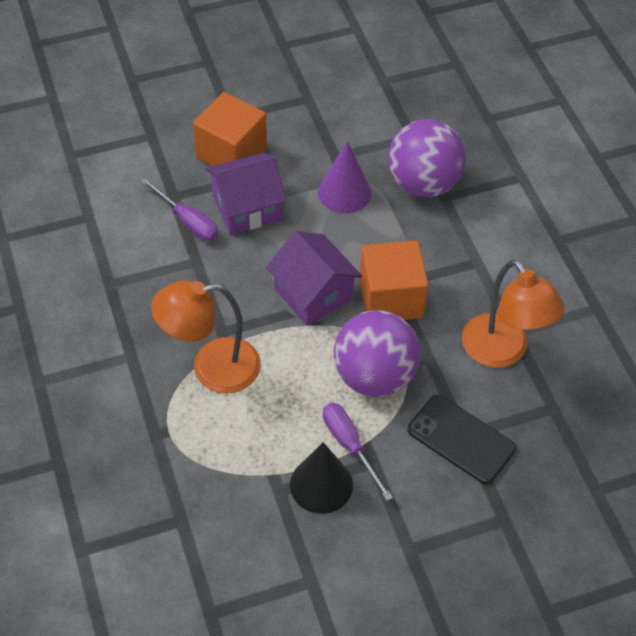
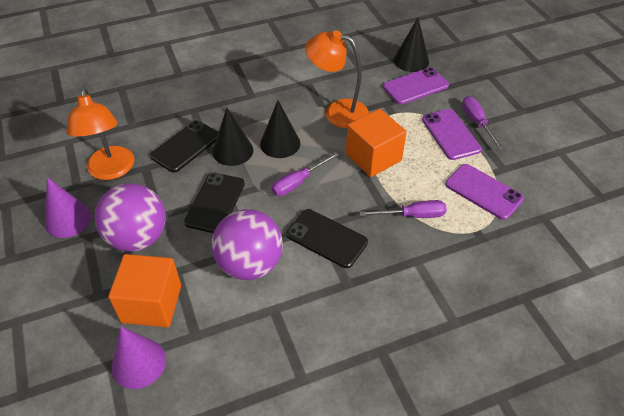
black cone: 1 -> 3
black phone: 1 -> 3
purple cone: 1 -> 2
purple house: 2 -> 0
purple phone: 0 -> 3
purple screwdriver: 2 -> 3

